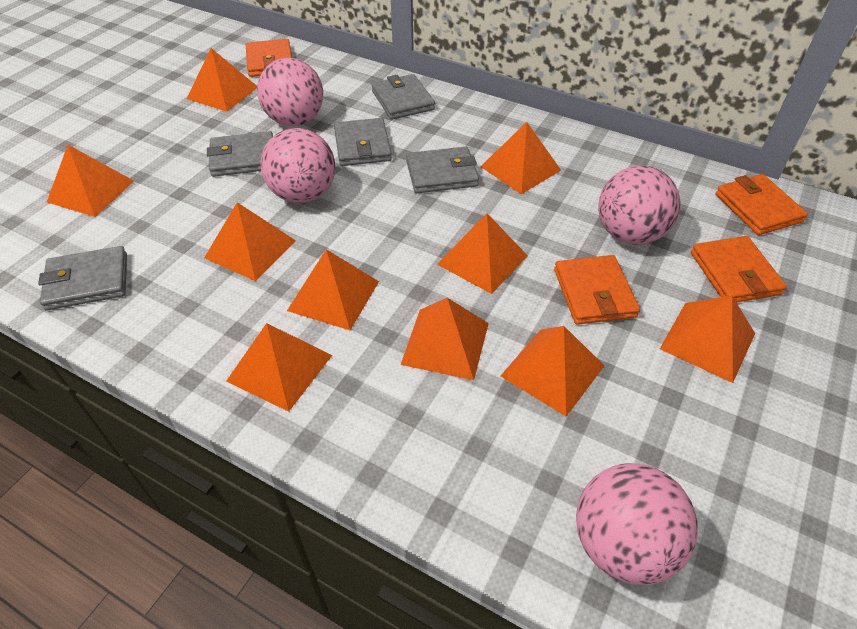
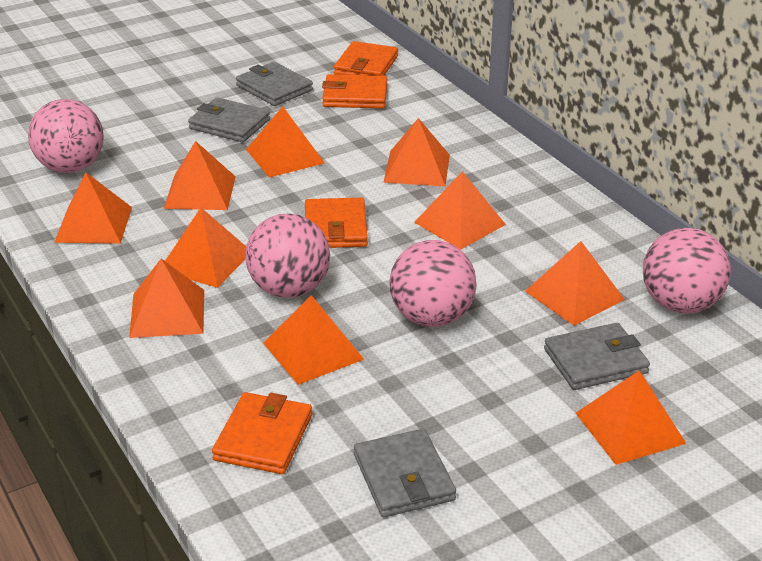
grey wallet: 5 -> 4

